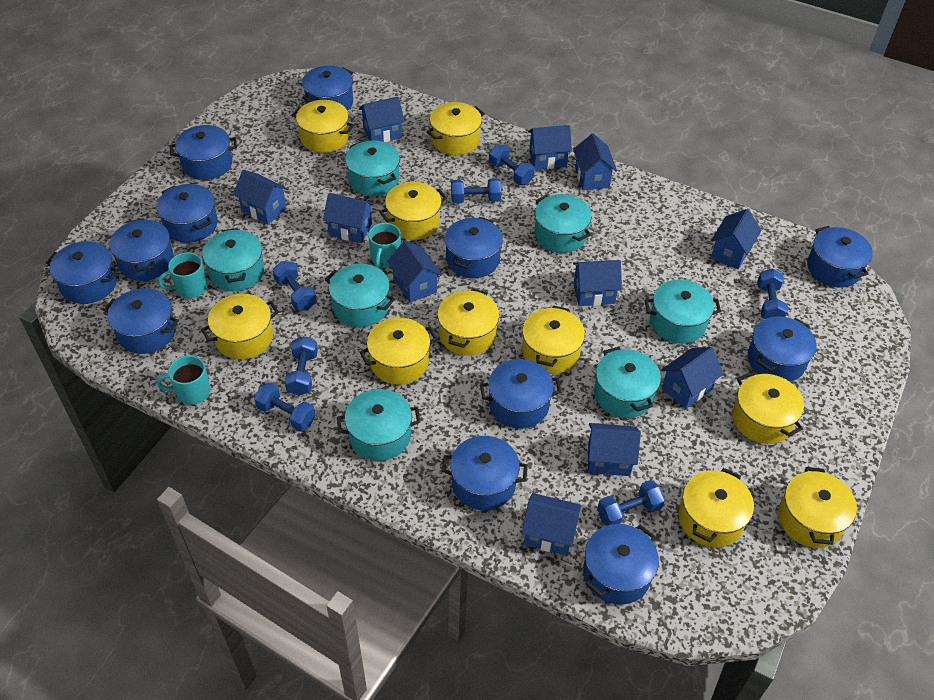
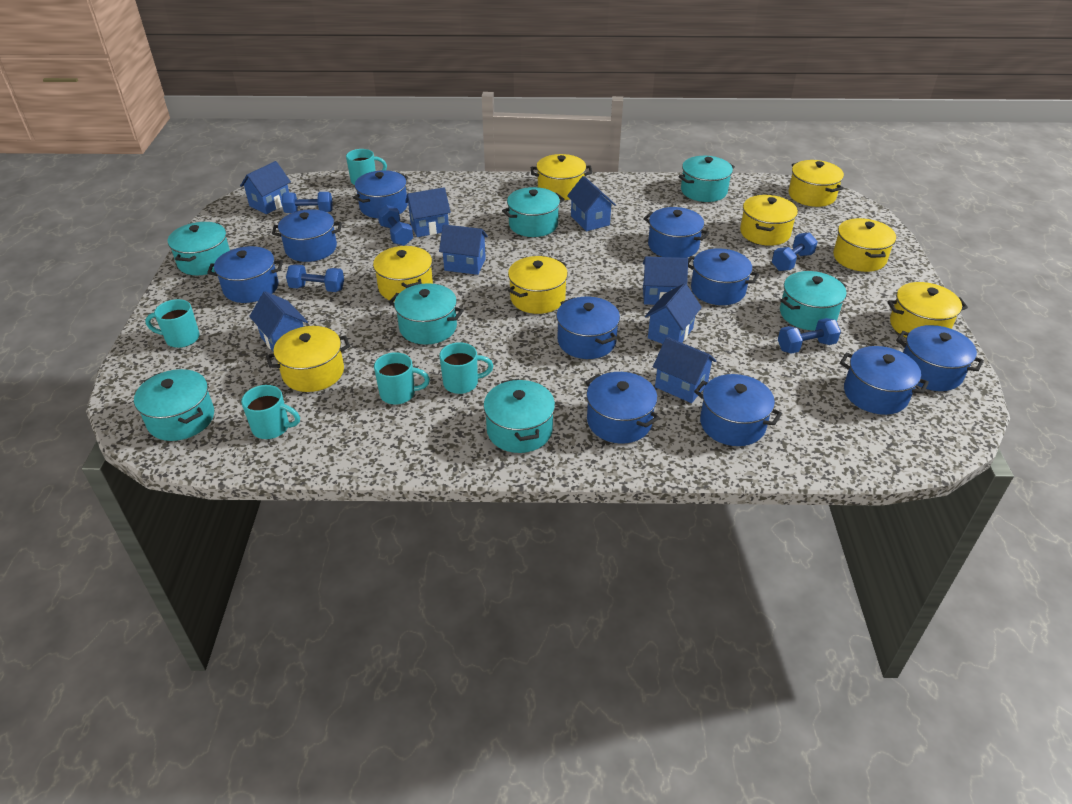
blue dumbbell: 7 -> 5
blue house: 11 -> 8
blue pot: 12 -> 10
turquoise mug: 3 -> 5
yellow pot: 10 -> 8

